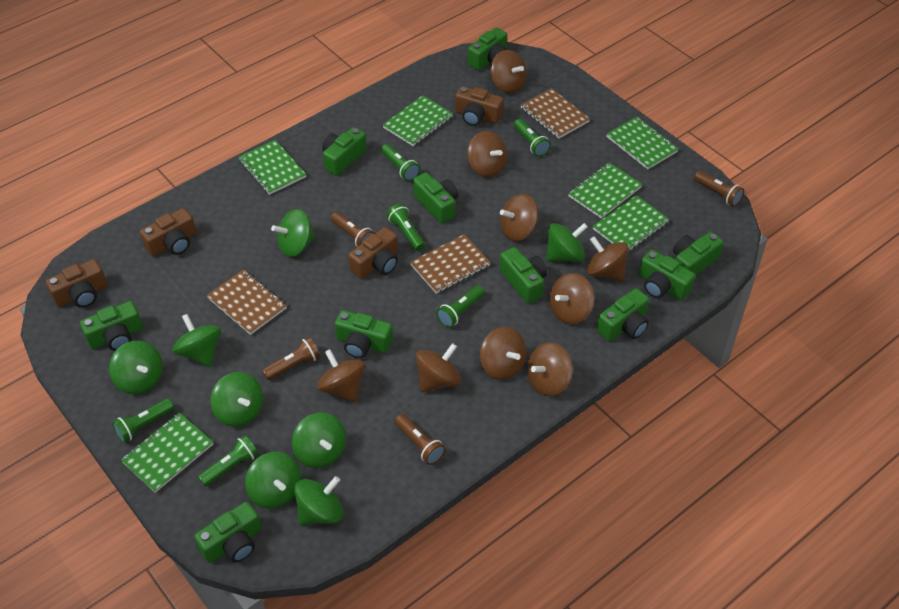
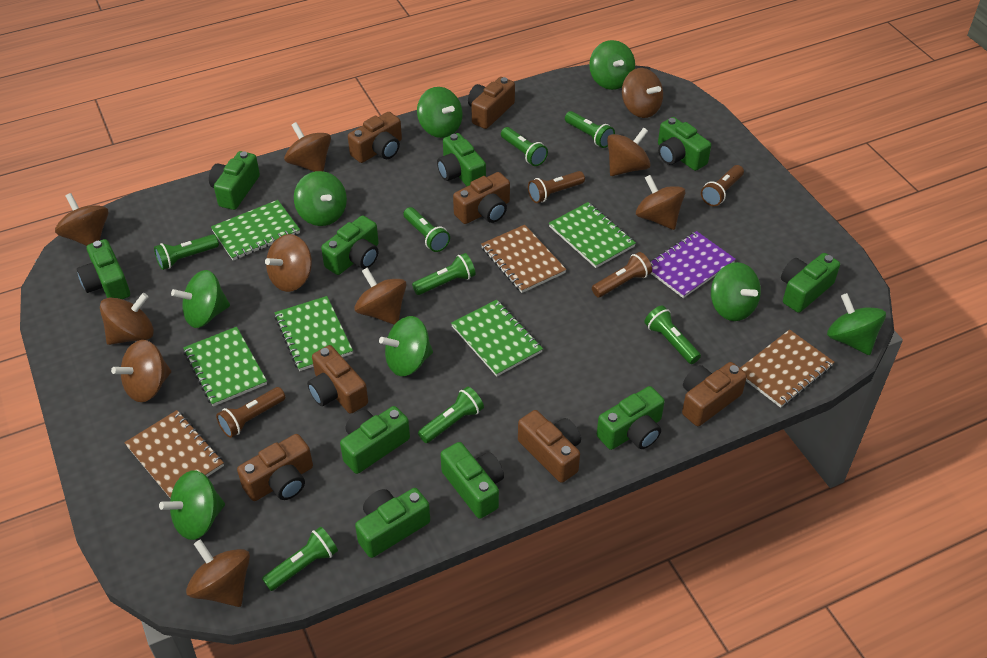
brown camera: 4 -> 7
brown spinning top: 9 -> 10
green flashlight: 6 -> 8
green notebook: 6 -> 5
purple notebook: 0 -> 1

